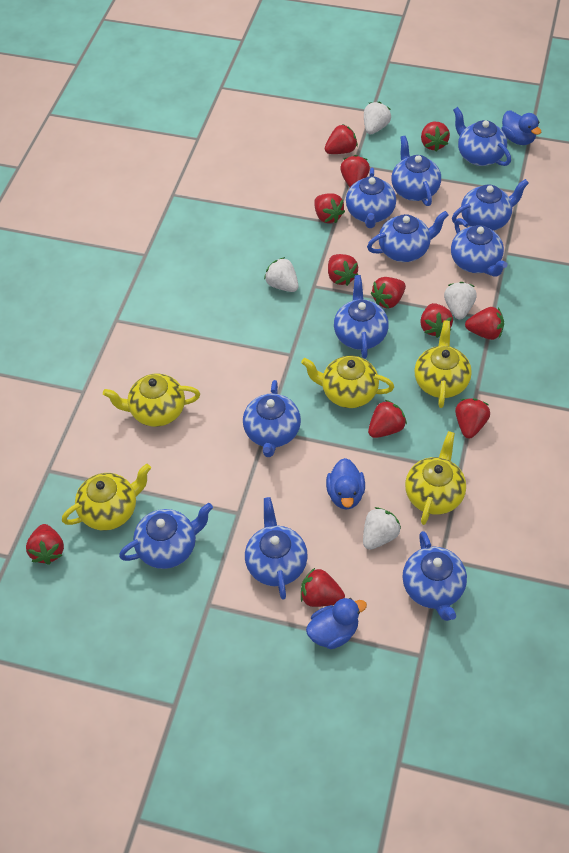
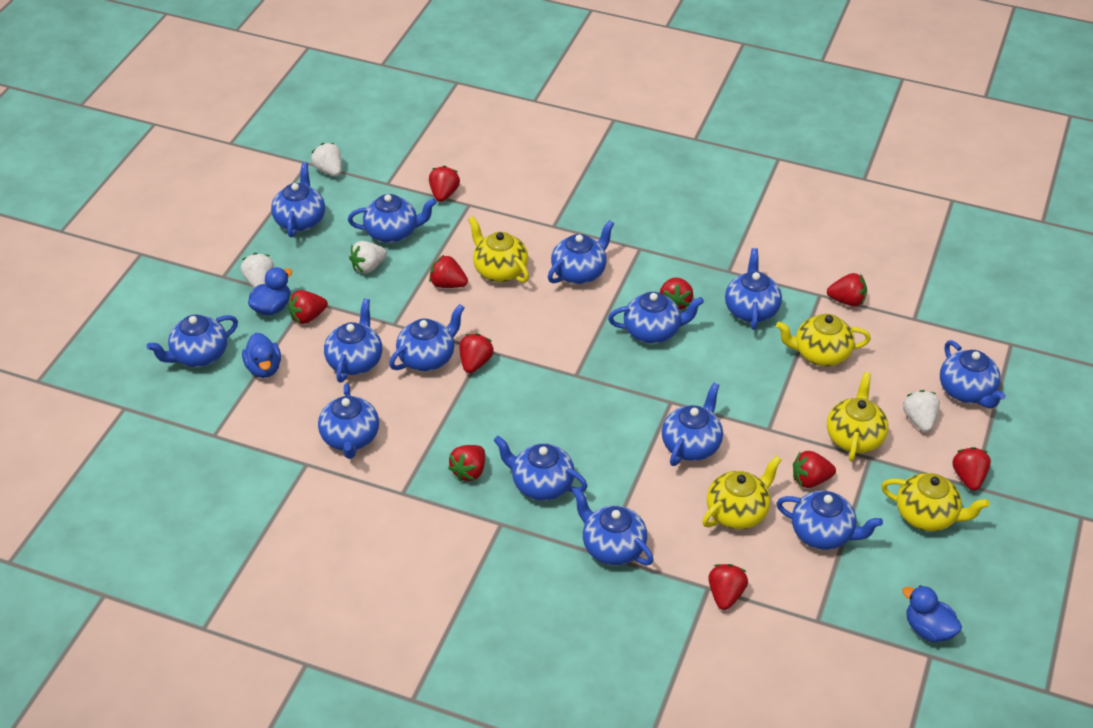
blue teapot: 11 -> 14
red strawberry: 12 -> 10

